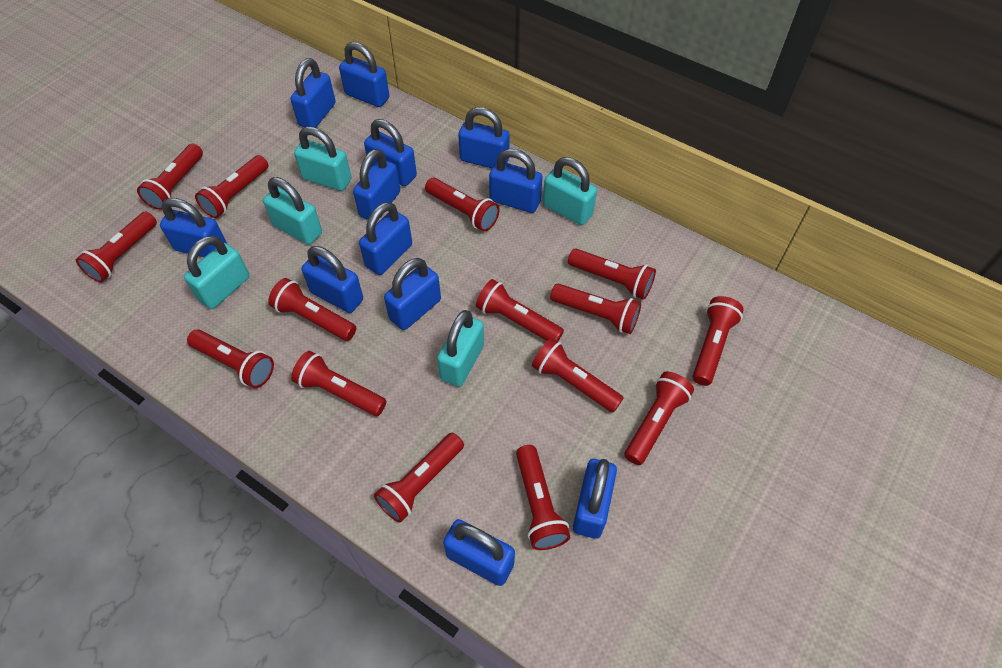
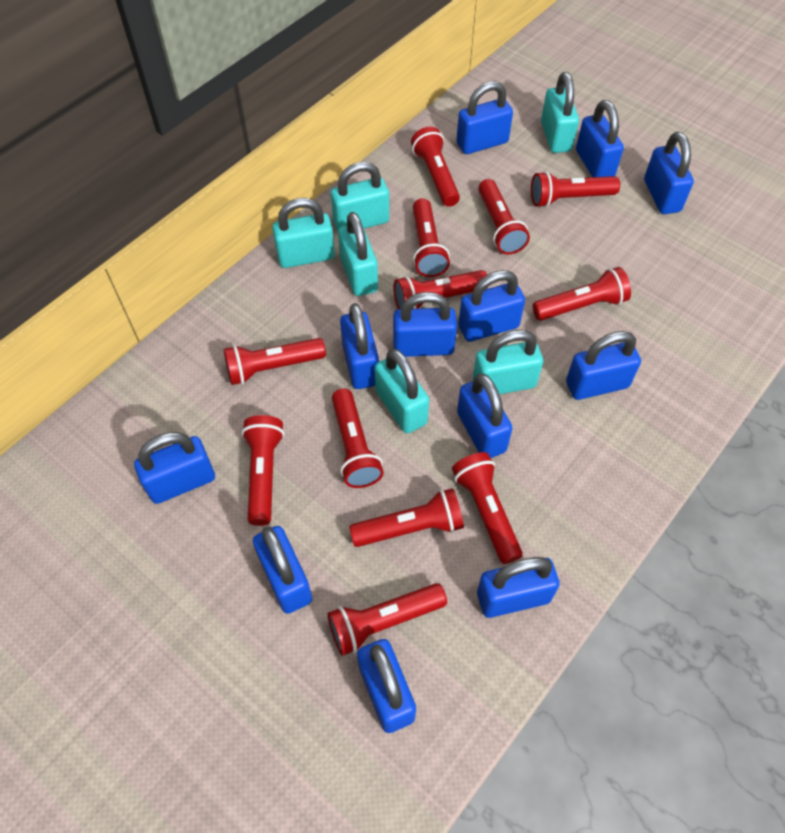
red flashlight: 15 -> 12
turquoise padlock: 5 -> 6

